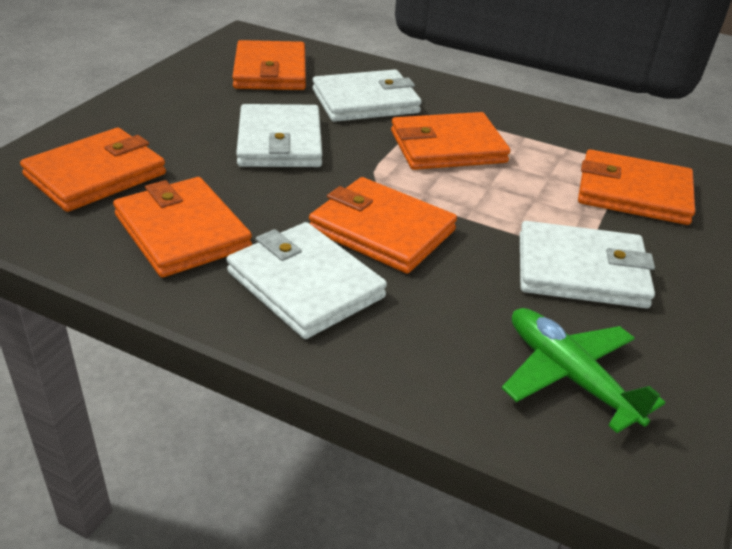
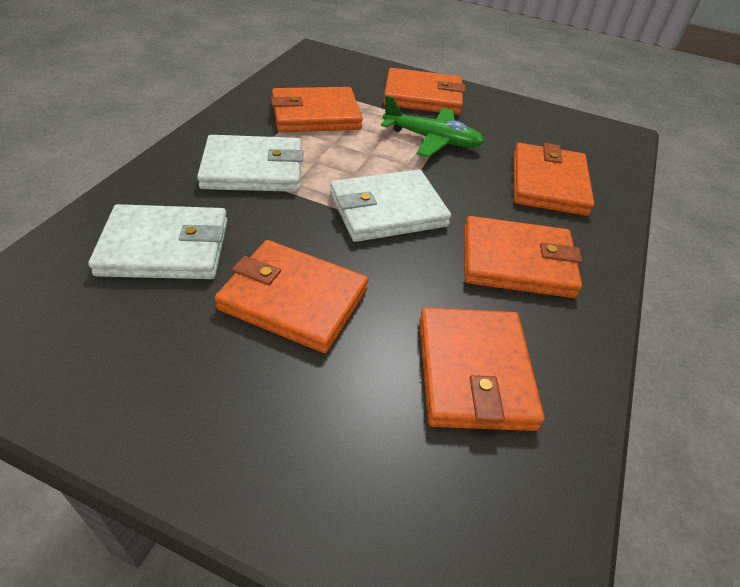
white wallet: 4 -> 3

